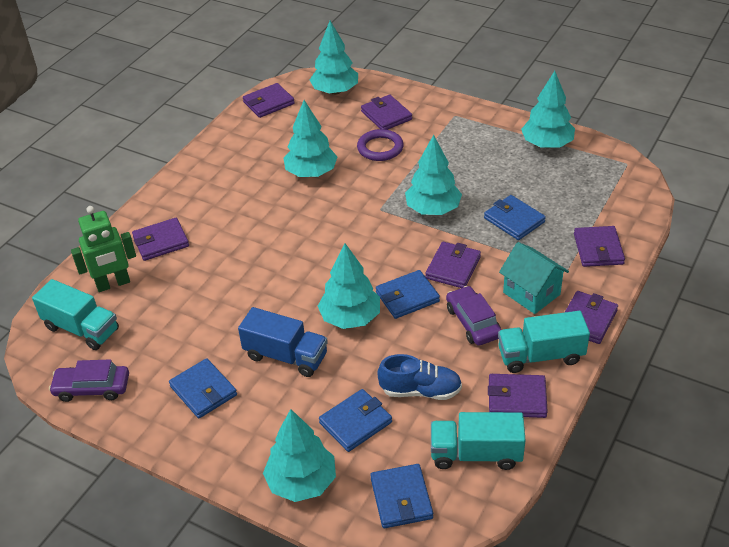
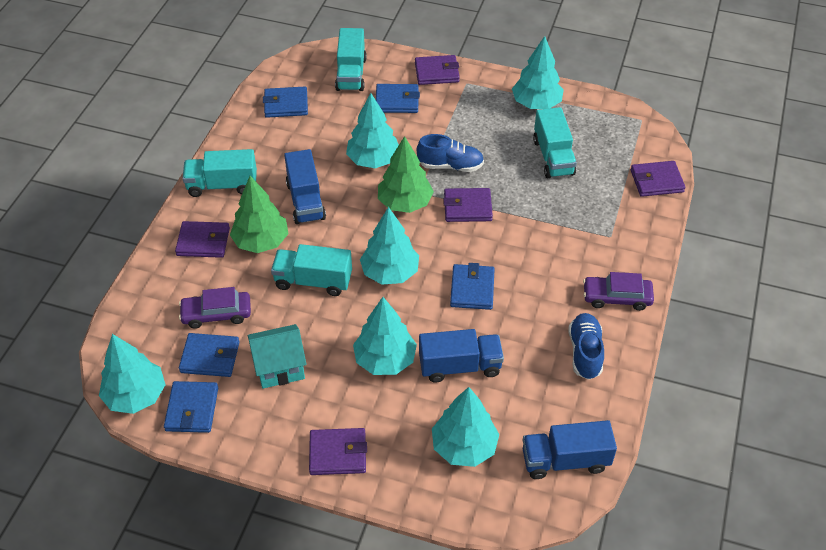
blue shoe: 1 -> 2
blue truck: 1 -> 3
green robot: 1 -> 0
green tree: 0 -> 2
purple ring: 1 -> 0
purple wallet: 7 -> 5
turquoise truck: 3 -> 4

